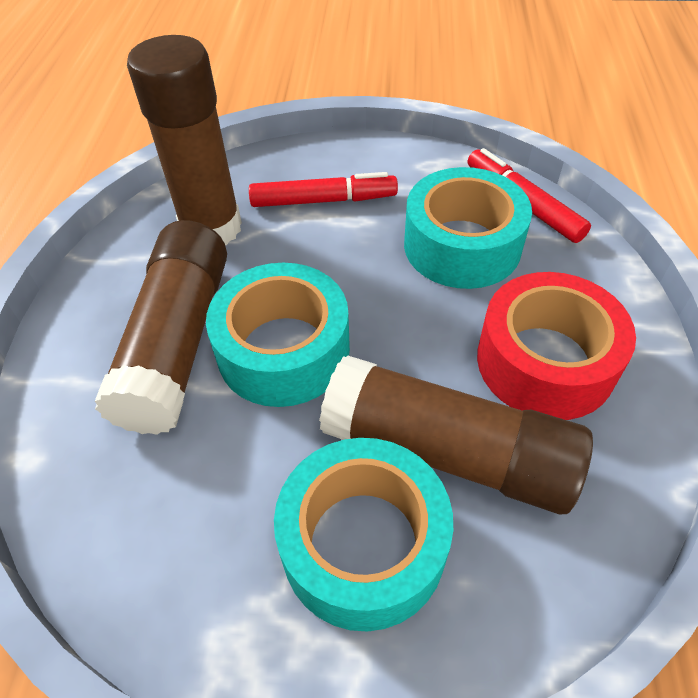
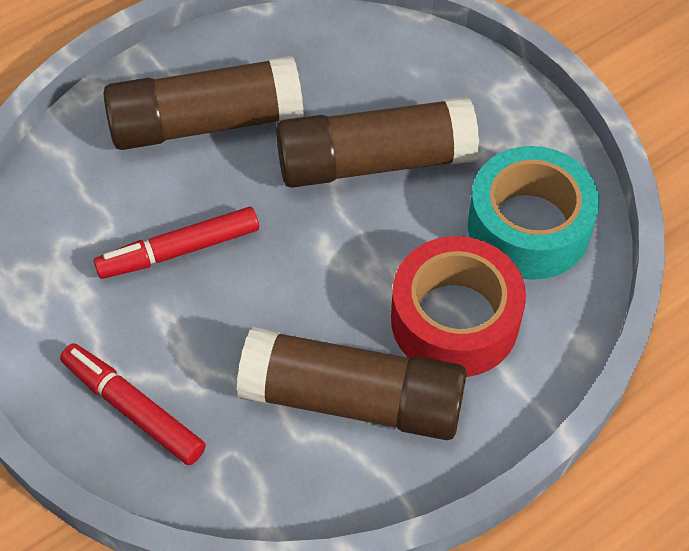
turquoise tape: 3 -> 1

